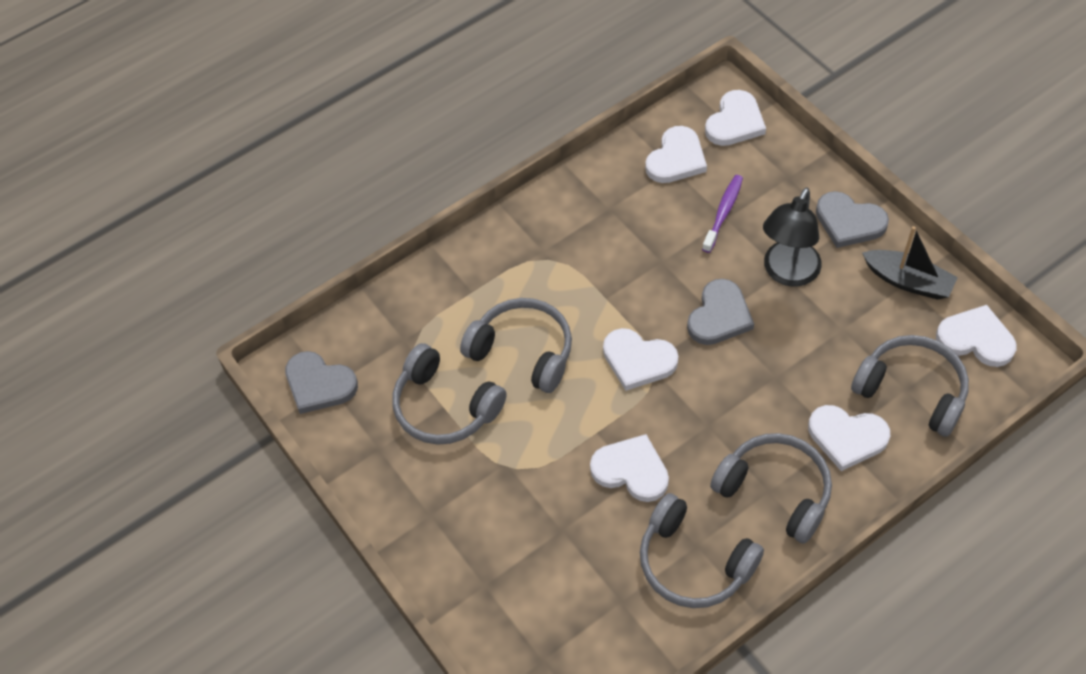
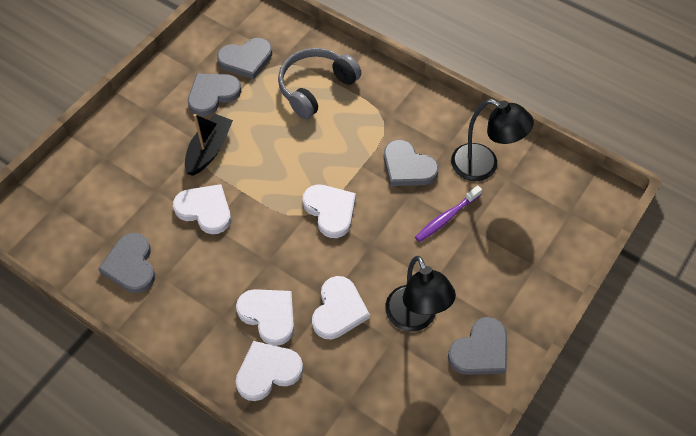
black lamp: 1 -> 2
grey headphones: 5 -> 1
grey heart: 3 -> 5
white heart: 6 -> 5

